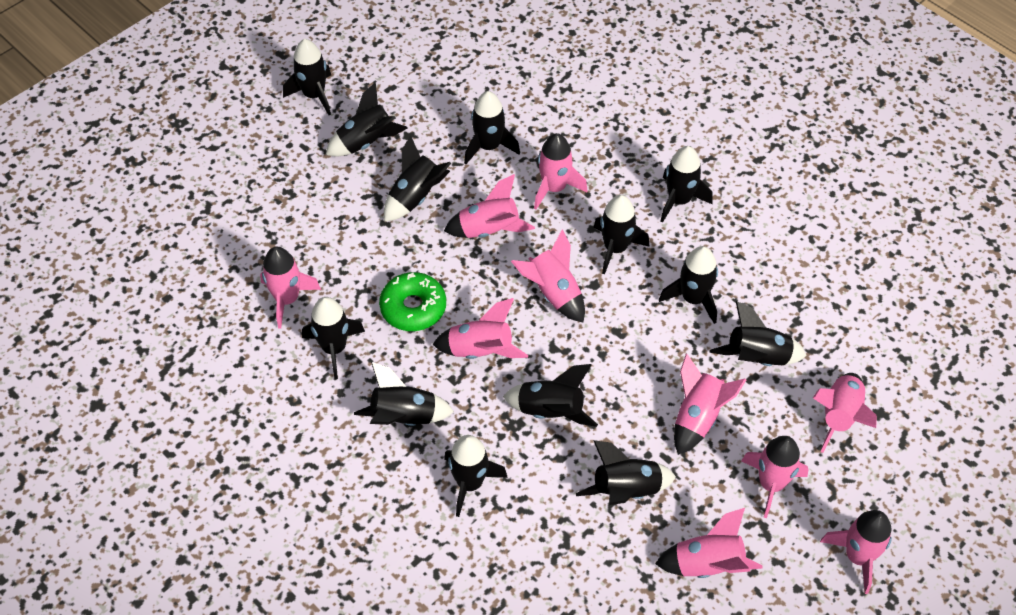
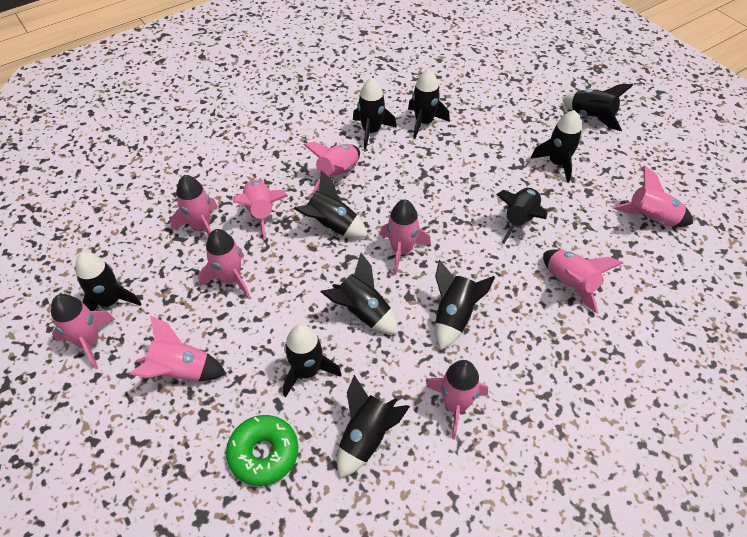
black rocket: 13 -> 11

